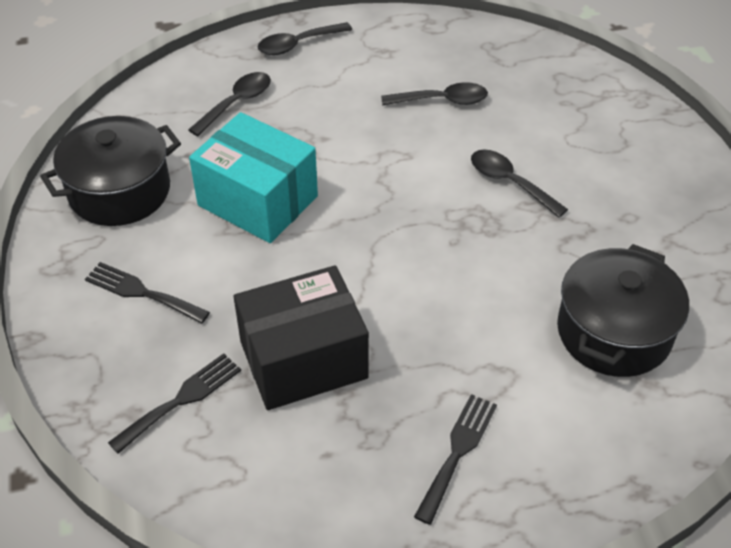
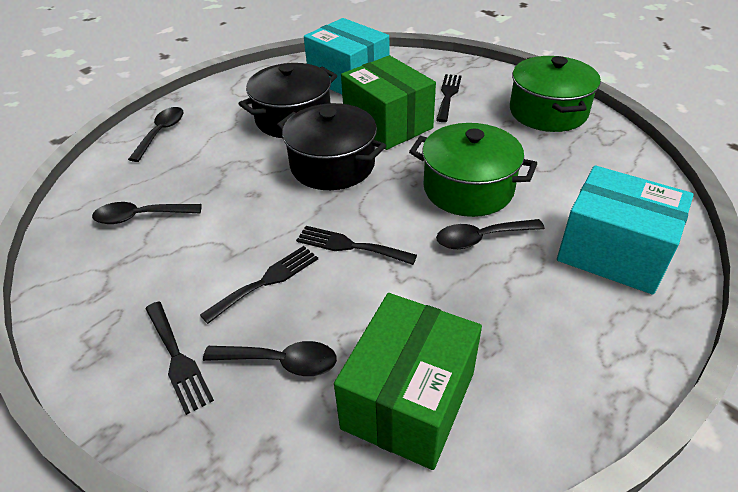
black box: 1 -> 0
black fork: 3 -> 4
green box: 0 -> 2
green pot: 0 -> 2
turquoise box: 1 -> 2

